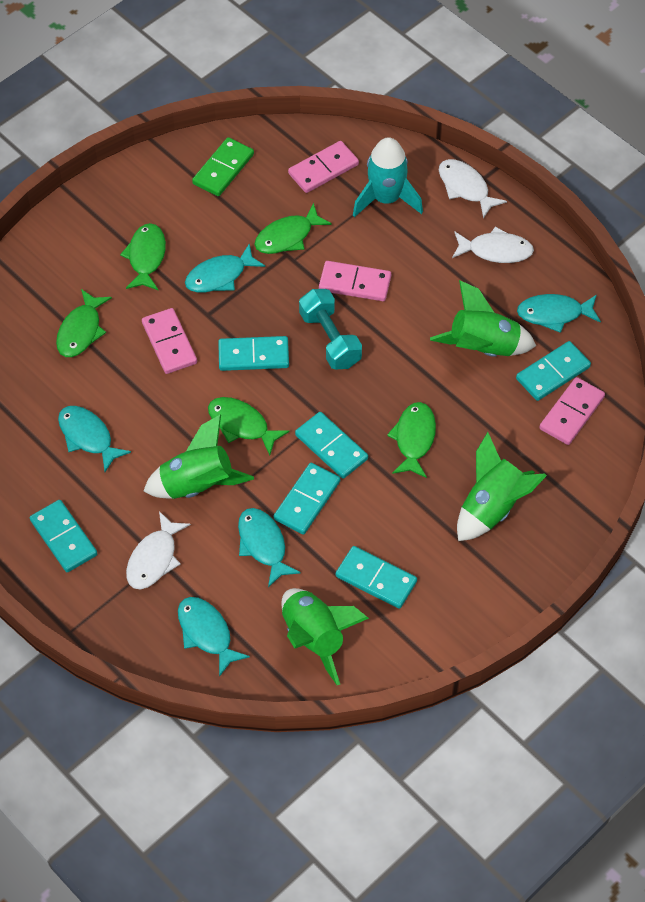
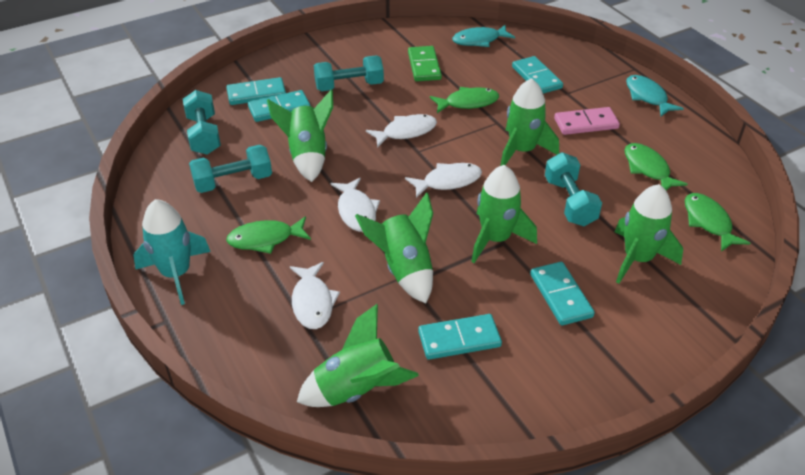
green fish: 5 -> 4
green rocket: 4 -> 6
pink domino: 4 -> 1
turquoise domino: 6 -> 5
turquoise dumbbell: 1 -> 4
turquoise fish: 5 -> 2
white fish: 3 -> 4

